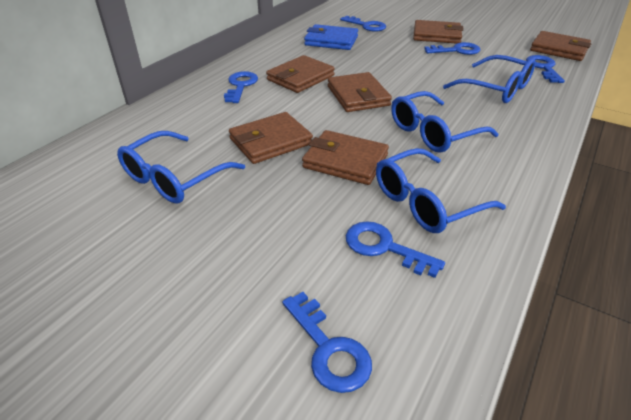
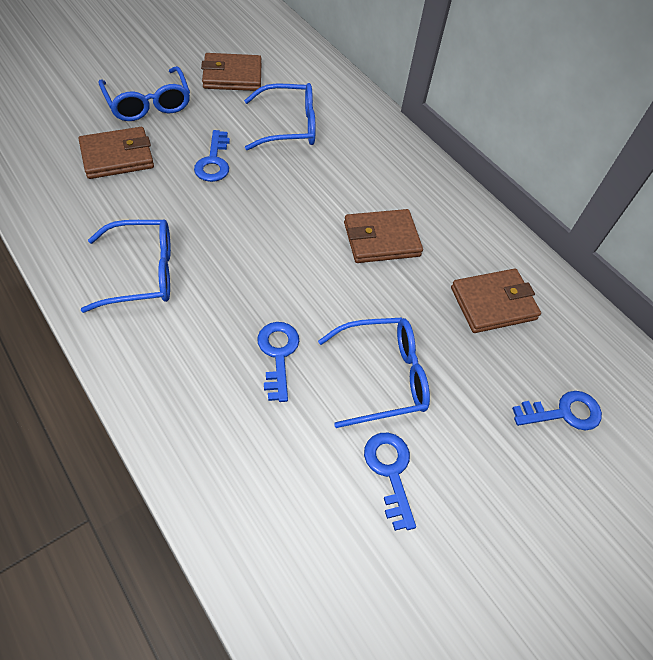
blue key: 6 -> 4
blue wallet: 1 -> 0
brown wallet: 6 -> 4

